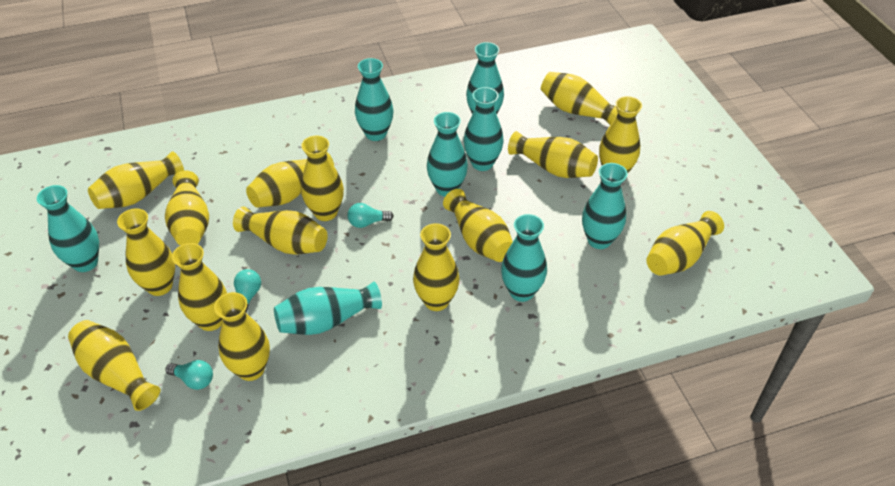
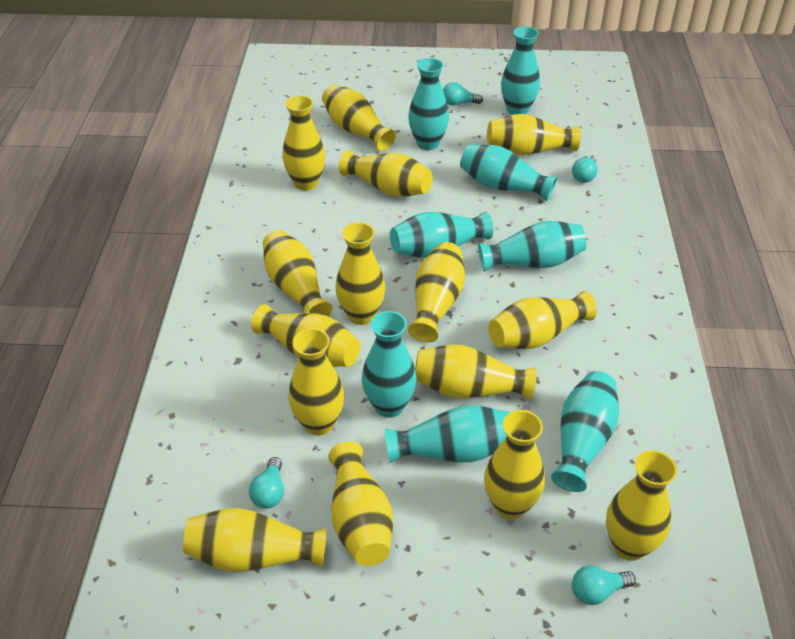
turquoise light bulb: 3 -> 4

